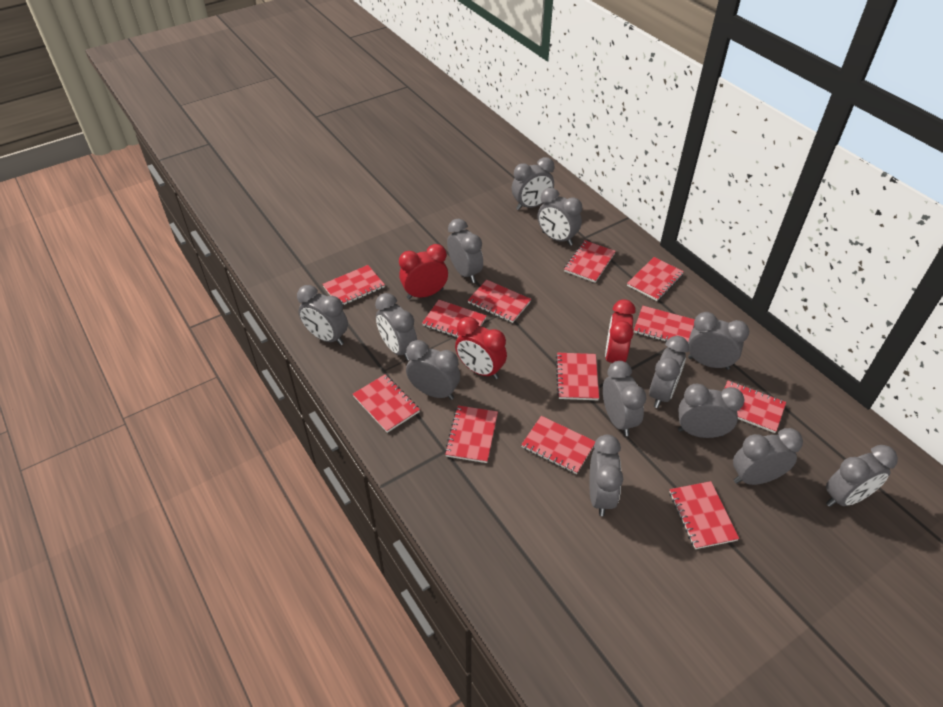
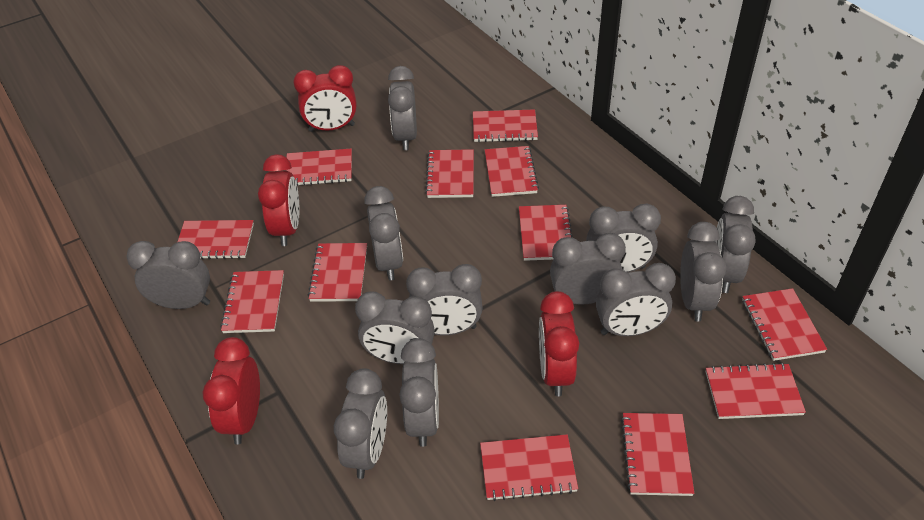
grey clock: 13 -> 12
red clock: 3 -> 4

